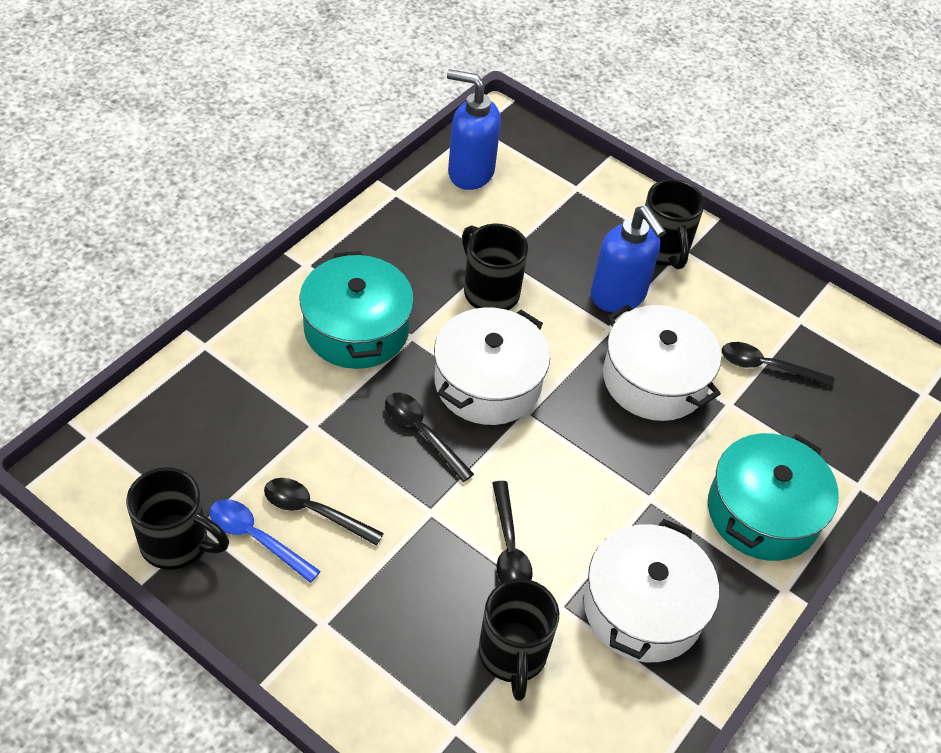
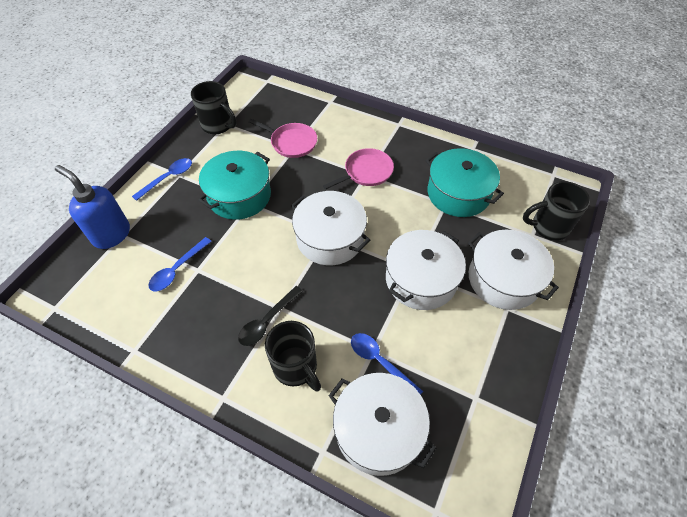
black mug: 4 -> 3
black spoon: 4 -> 1
blue soap dispenser: 2 -> 1
blue spoon: 1 -> 3
pink pan: 0 -> 2
white pot: 3 -> 4

